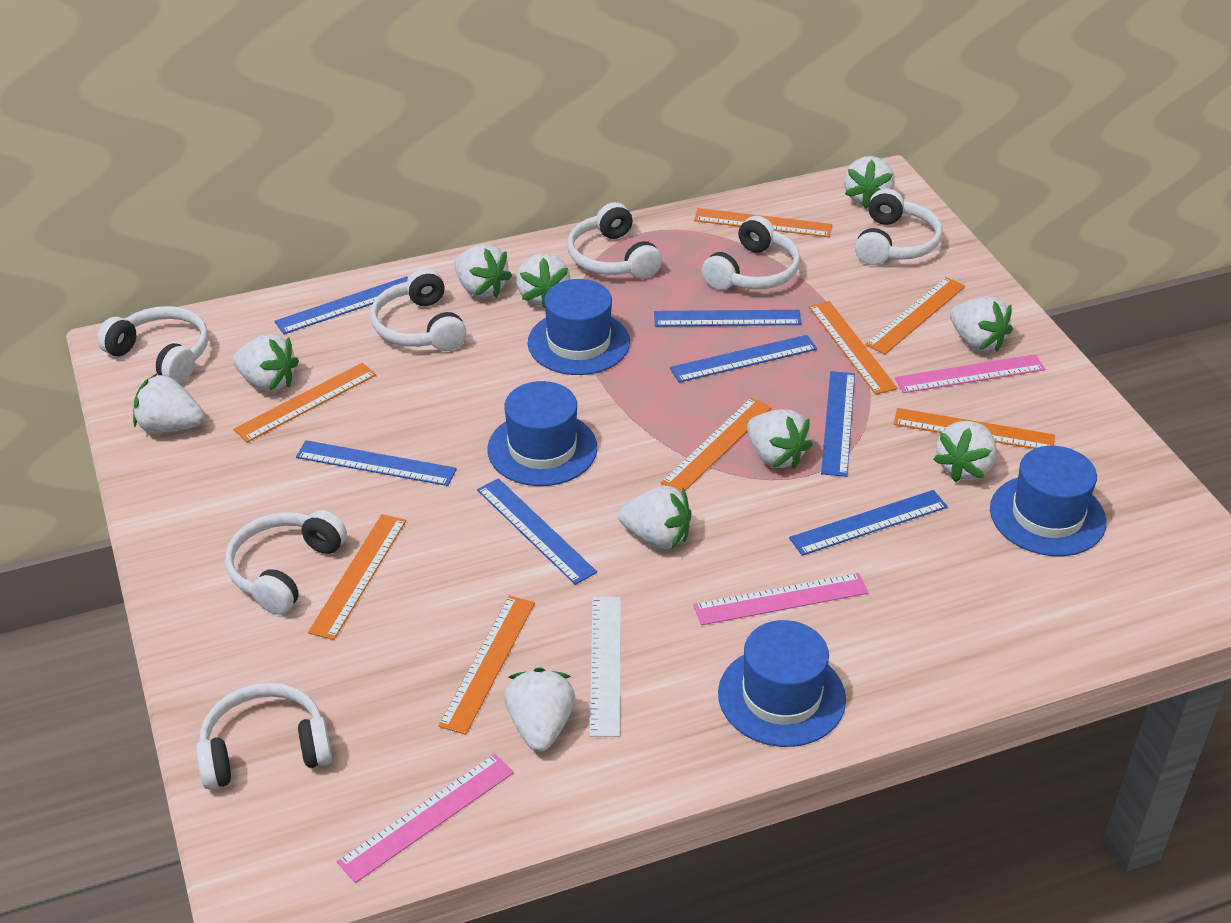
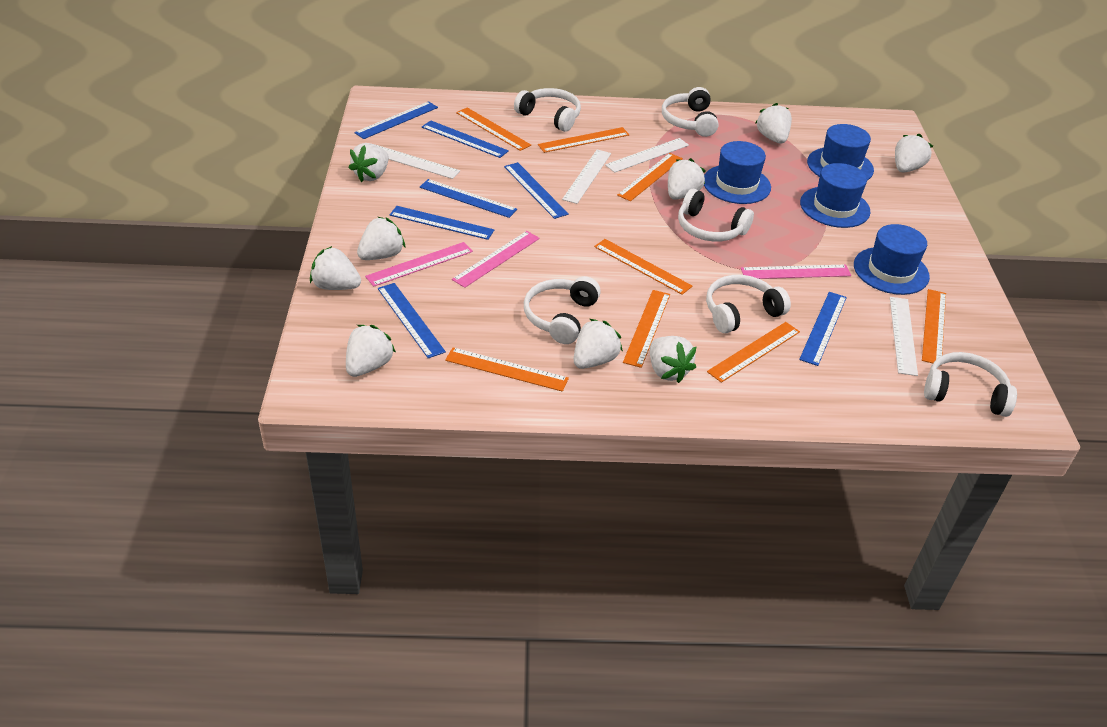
white headphones: 7 -> 6
white ruler: 1 -> 4
white strawberry: 10 -> 9

